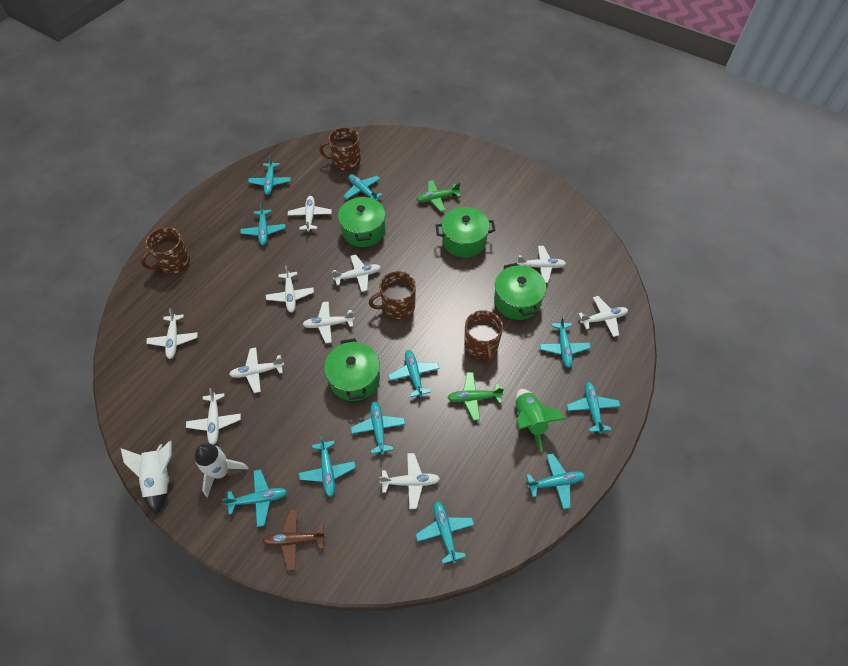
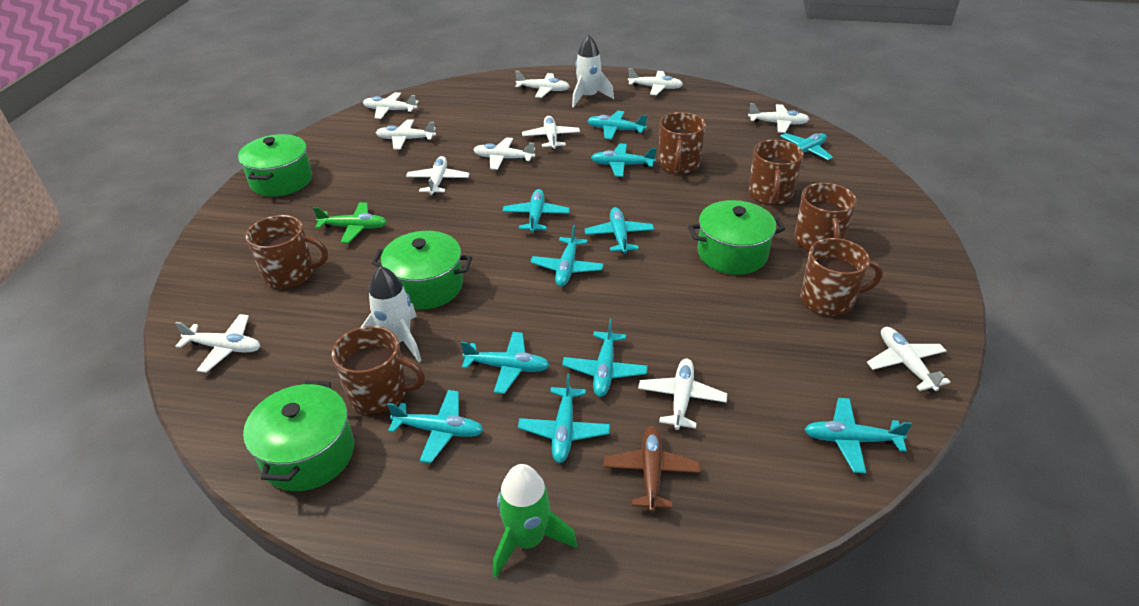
brown mug: 4 -> 6
green plane: 2 -> 1
white plane: 10 -> 11

